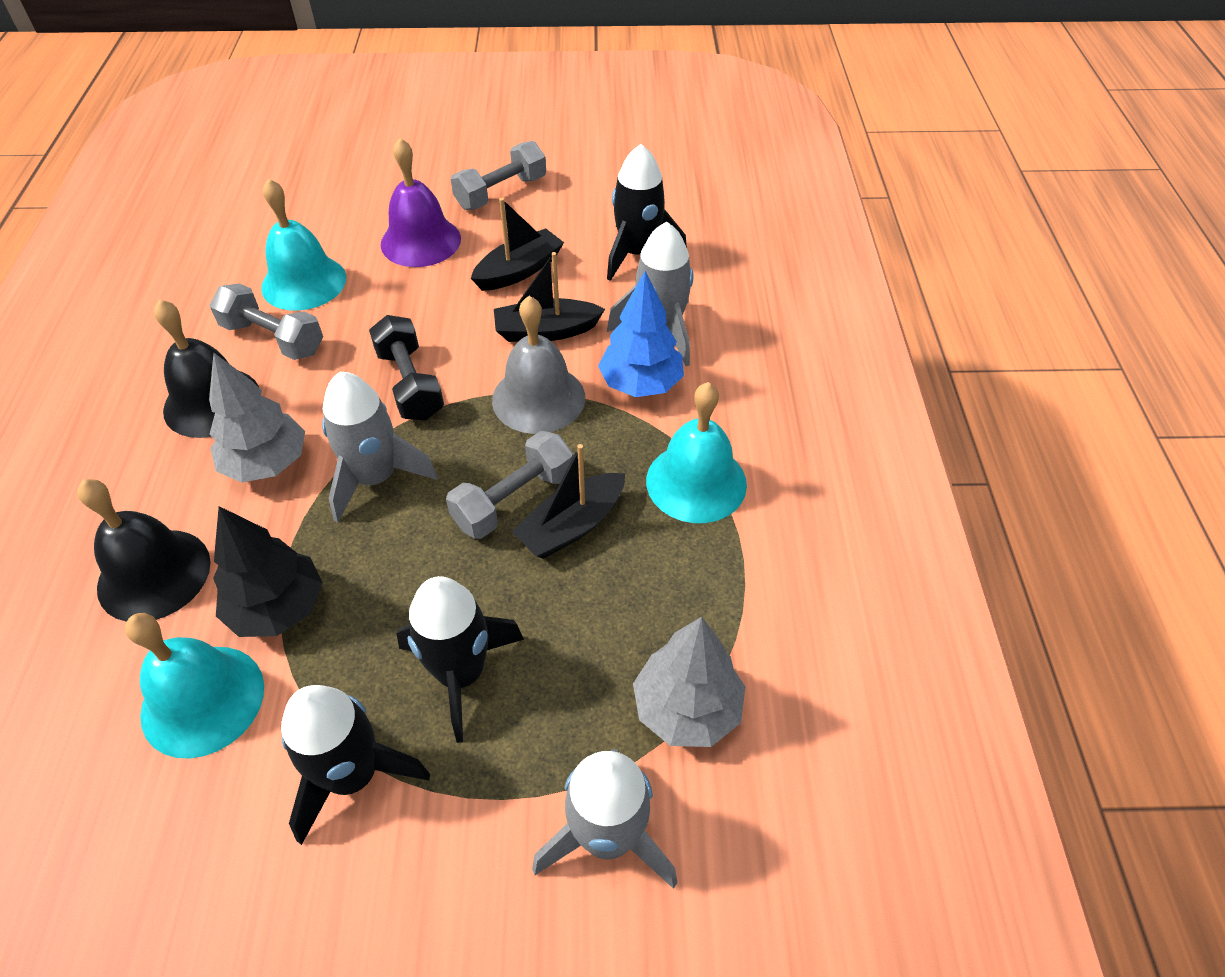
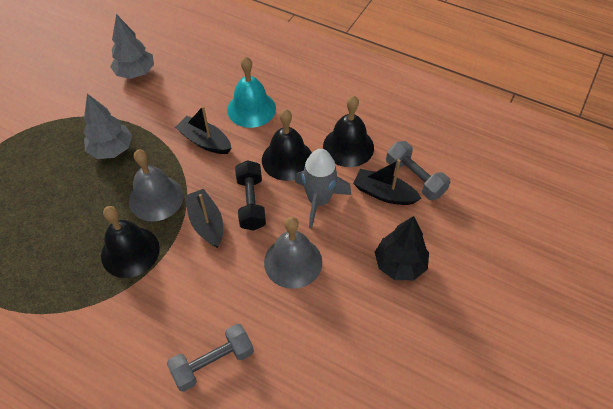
black bell: 2 -> 3
black rocket: 3 -> 0
blue tree: 1 -> 0
grey bell: 1 -> 2
grey dumbbell: 3 -> 2
grey rocket: 3 -> 1
purple bell: 1 -> 0
turquoise bell: 3 -> 1

